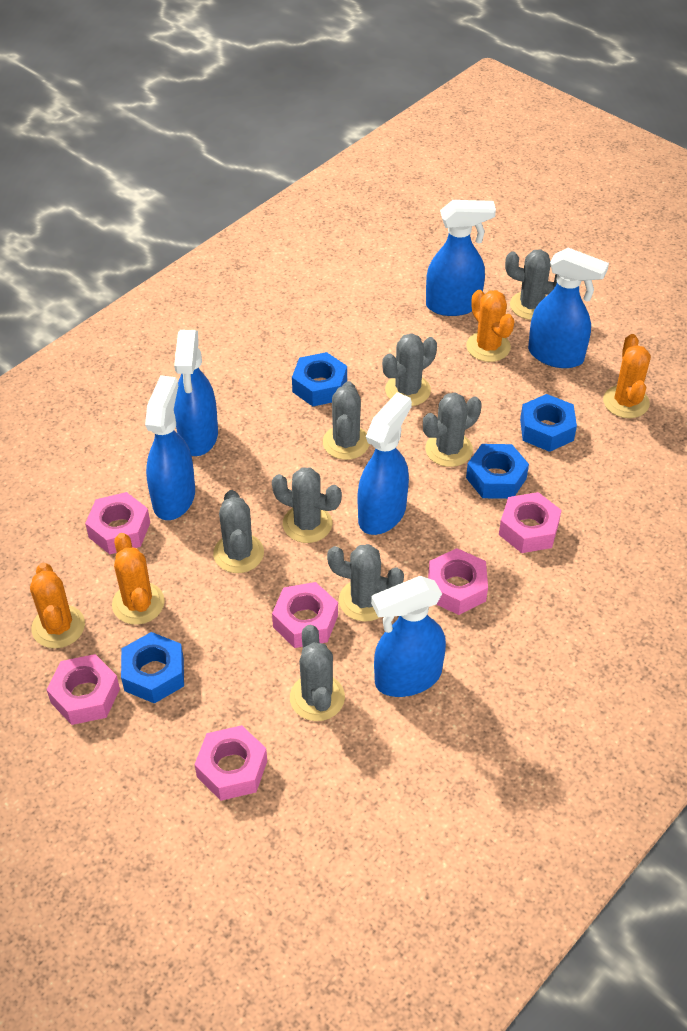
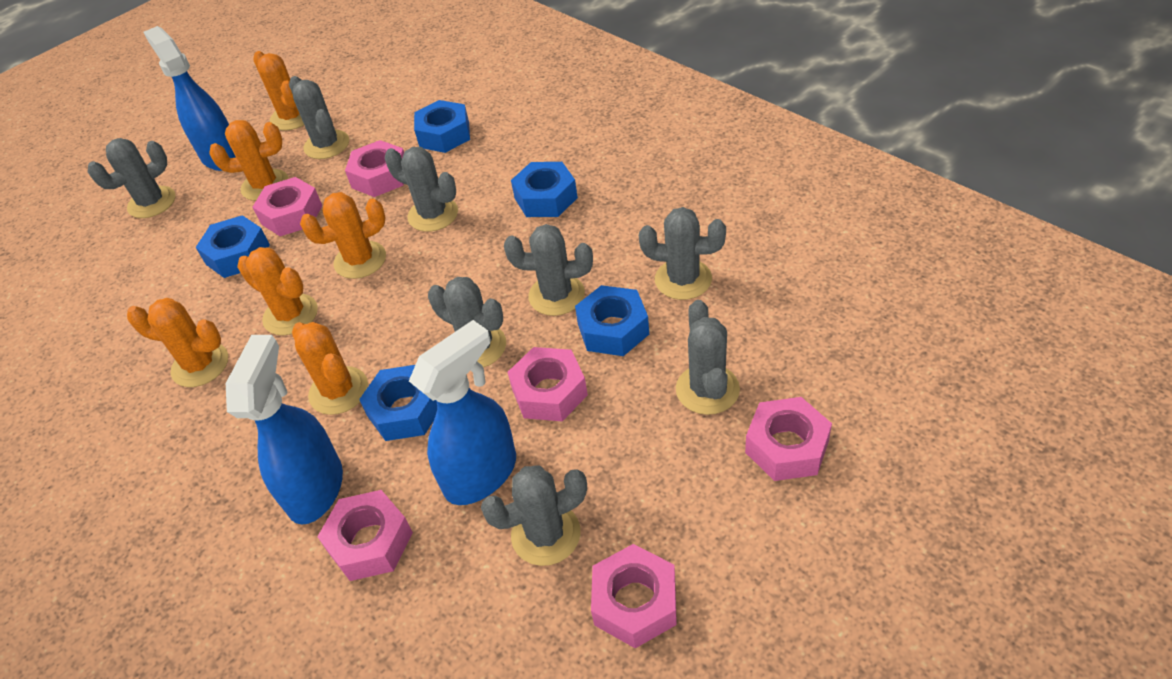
blue nut: 4 -> 5
blue spray bottle: 6 -> 3
orange cactus: 4 -> 6

